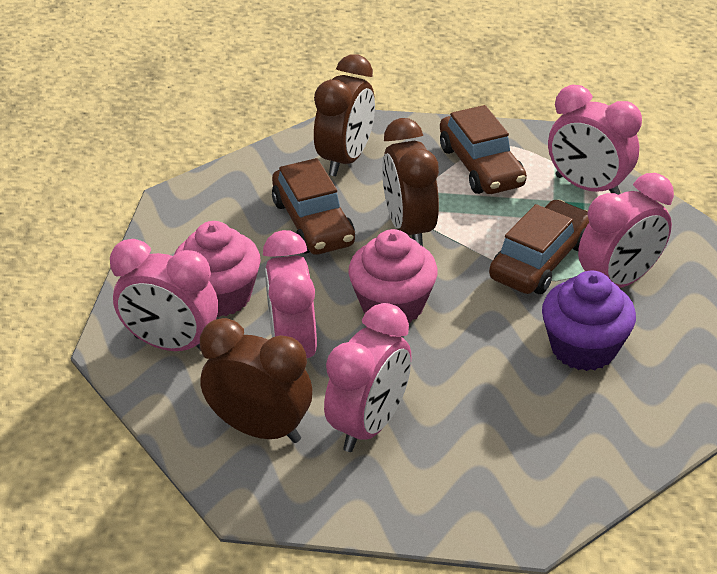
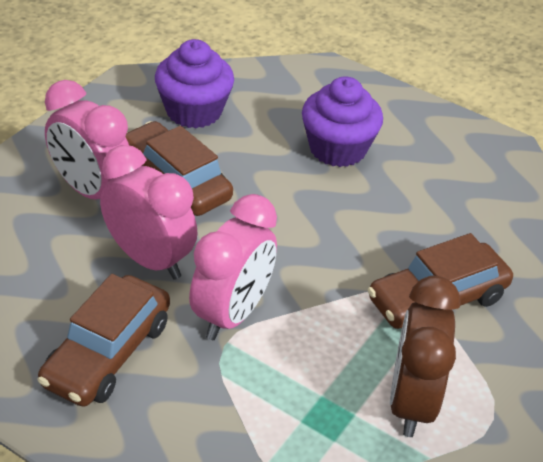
brown clock: 3 -> 1
pink clock: 5 -> 3
pink cupcake: 2 -> 0
purple cupcake: 1 -> 2

